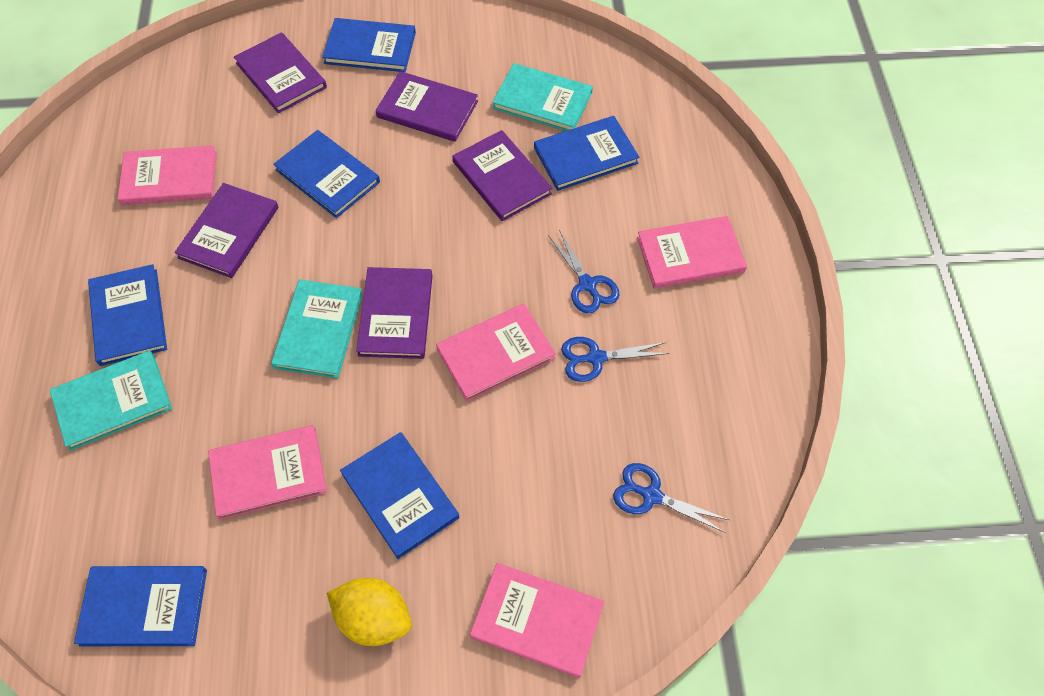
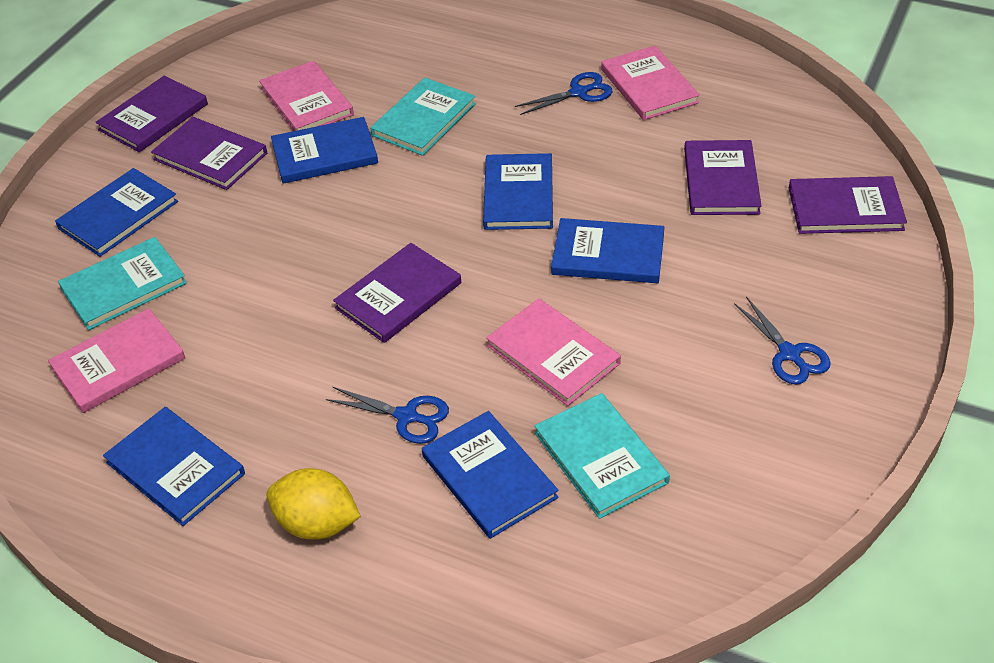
pink book: 5 -> 4

